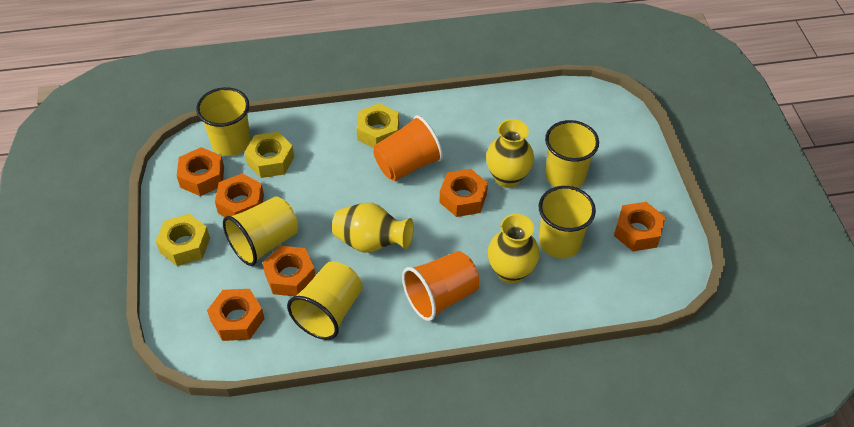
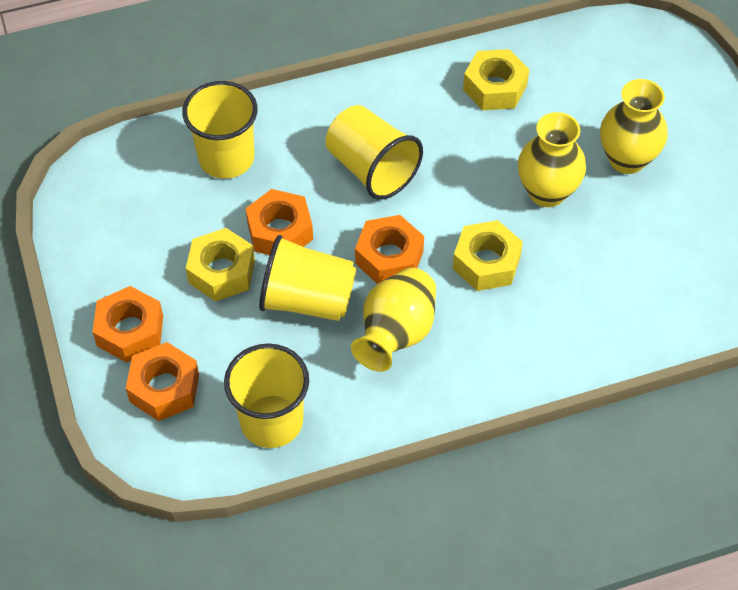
orange cup: 2 -> 0
orange nut: 6 -> 4
yellow cup: 5 -> 4

